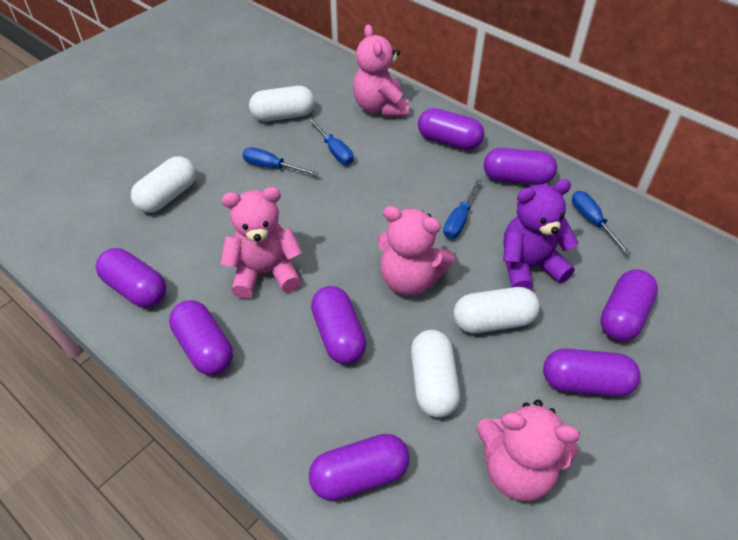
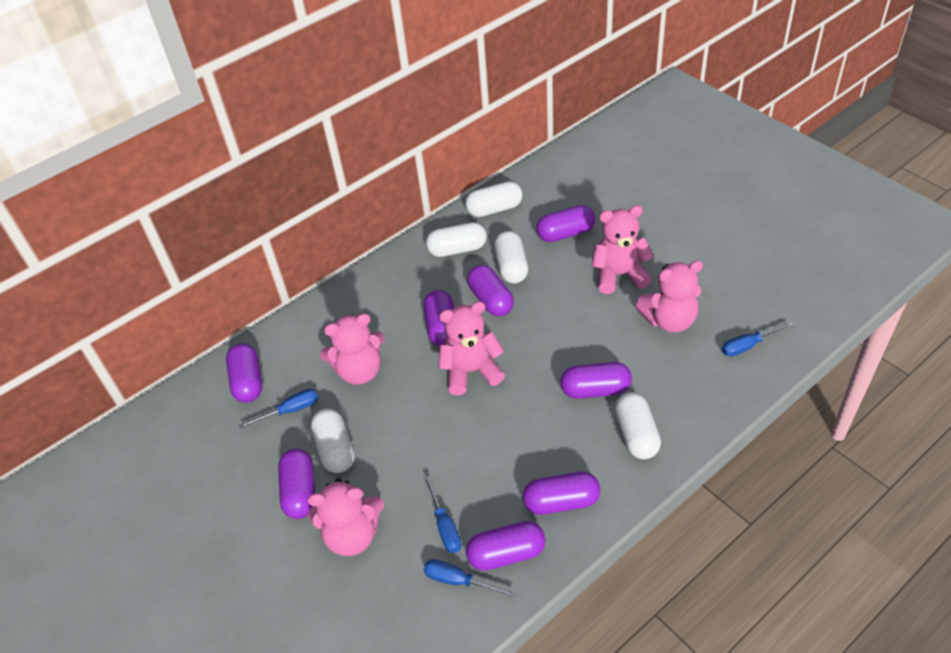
pink teddy bear: 4 -> 5
purple teddy bear: 1 -> 0
white capsule: 4 -> 5

